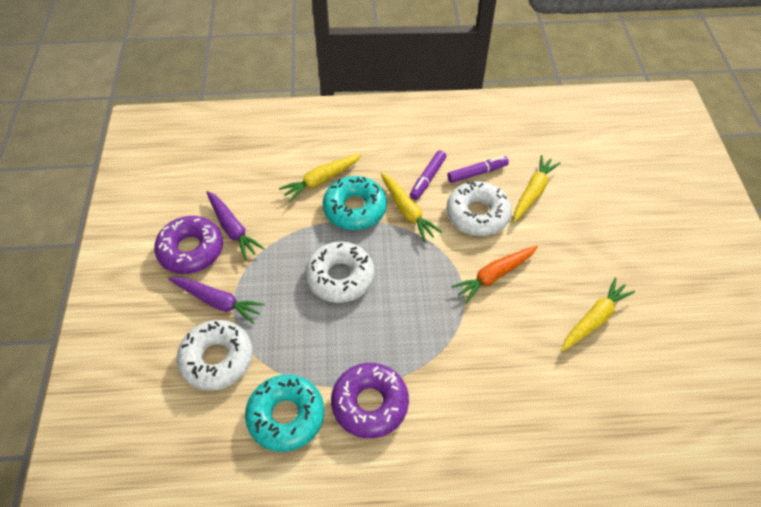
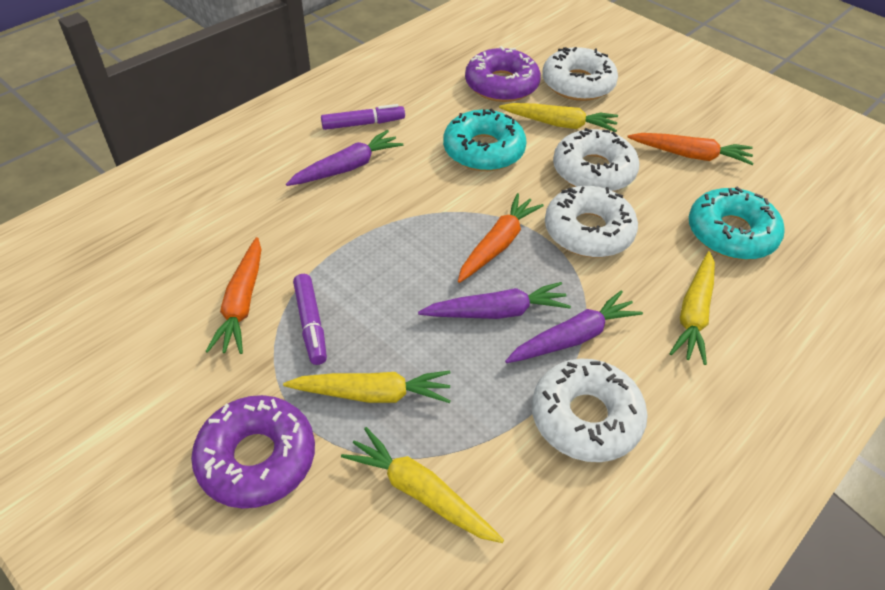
orange carrot: 1 -> 3
purple carrot: 2 -> 3
white donut: 3 -> 4

